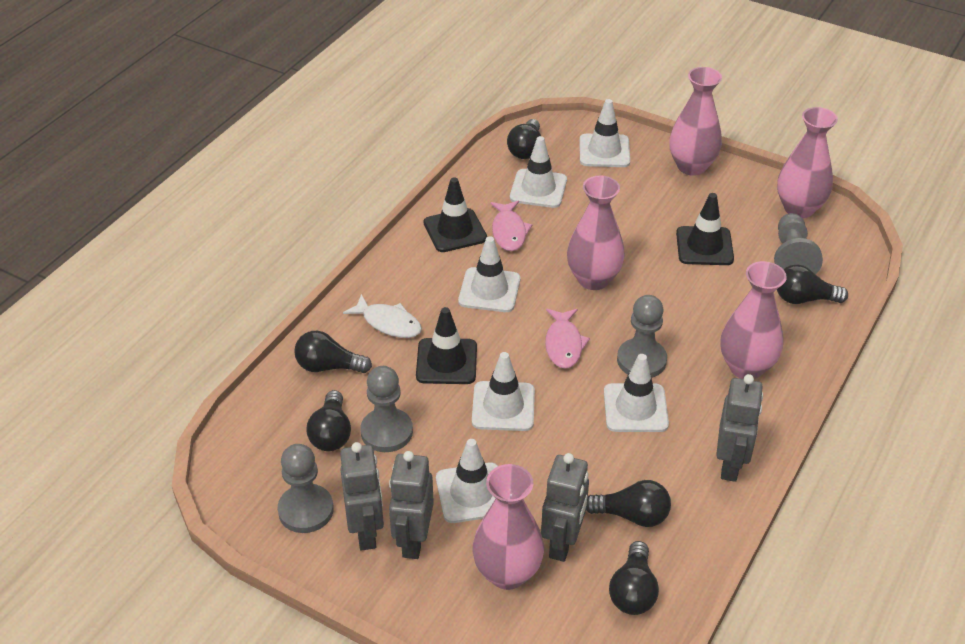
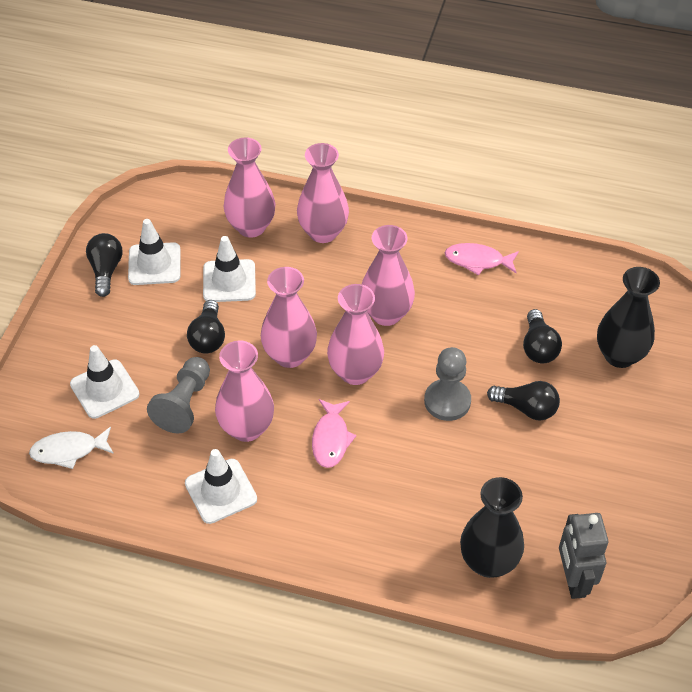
black light bulb: 6 -> 4
black traffic cone: 3 -> 0
black vase: 0 -> 2
grey pawn: 4 -> 2
grey robot: 4 -> 1
pink vase: 5 -> 6
white traffic cone: 6 -> 4

